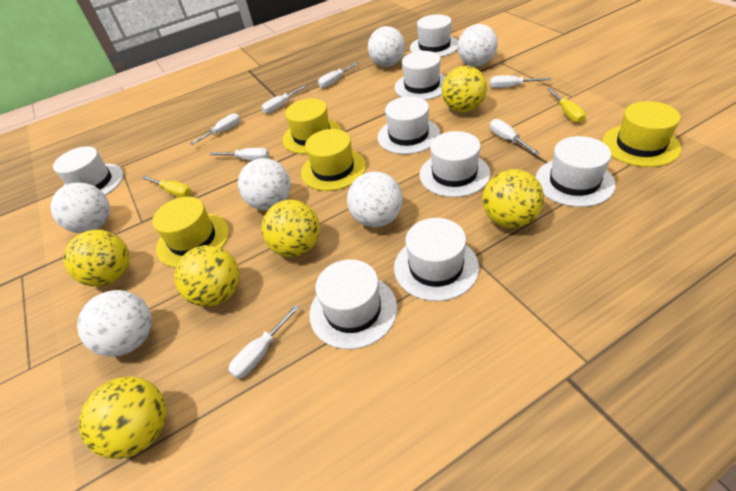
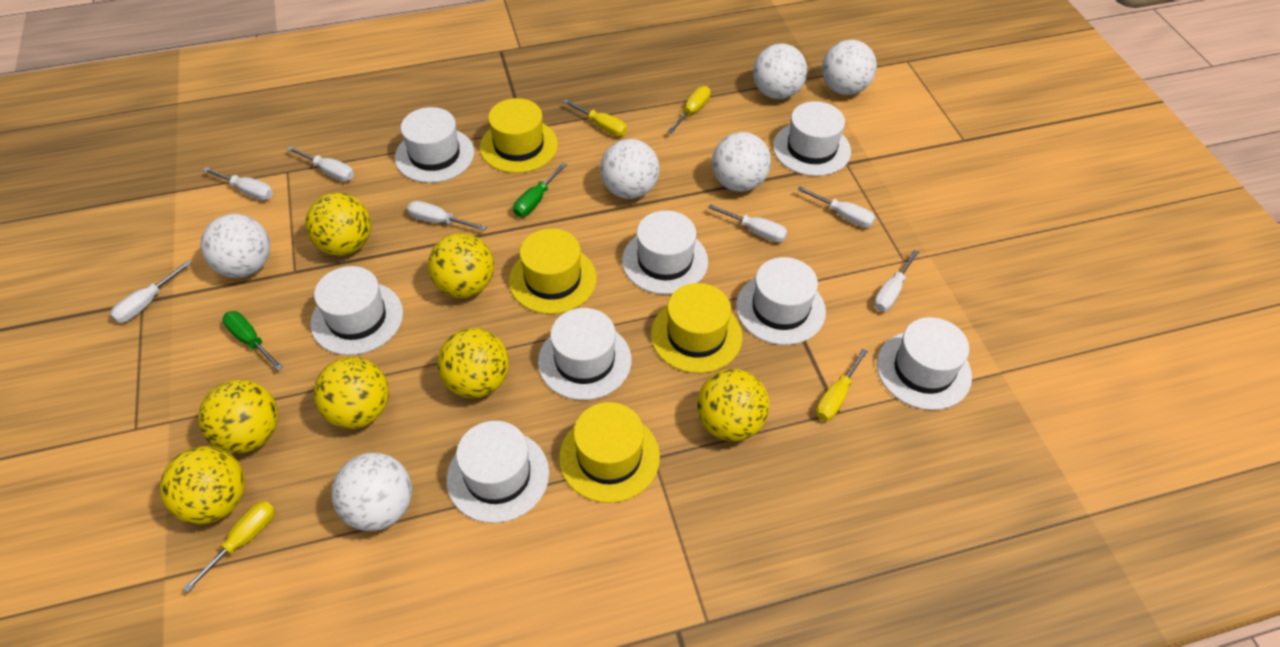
green screwdriver: 0 -> 2
yellow ball: 6 -> 7
yellow screwdriver: 2 -> 4

